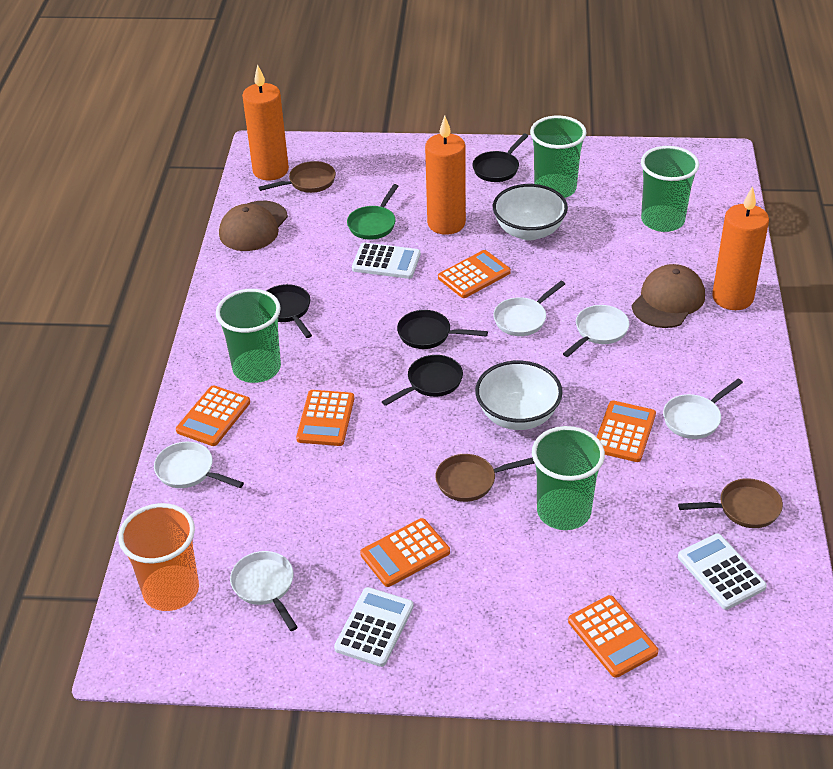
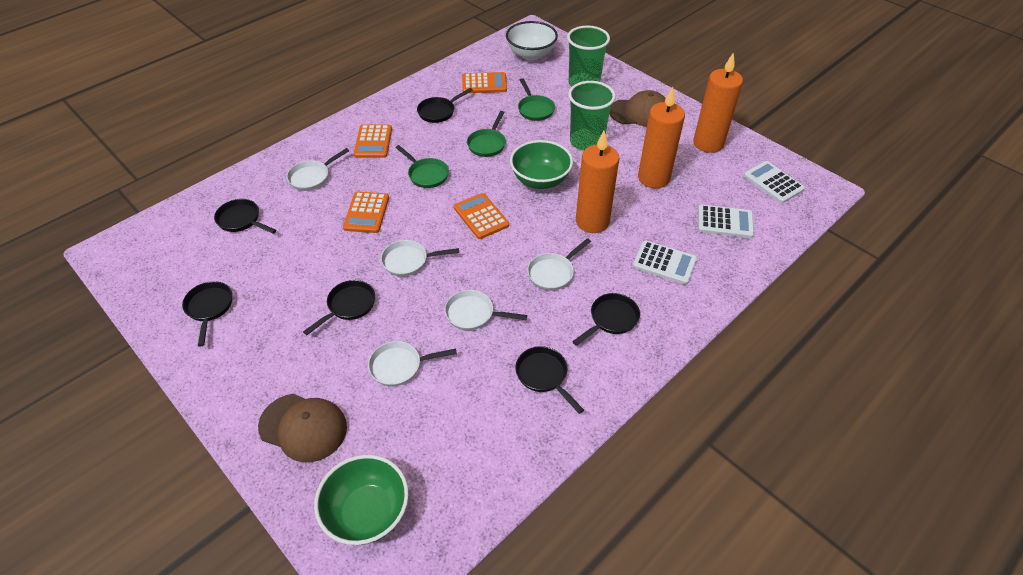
black pan: 4 -> 6
brown pan: 3 -> 0
green bowl: 0 -> 2
green cup: 4 -> 2
green pan: 1 -> 3
orange calculator: 6 -> 4
orange cup: 1 -> 0
white bowl: 2 -> 1

